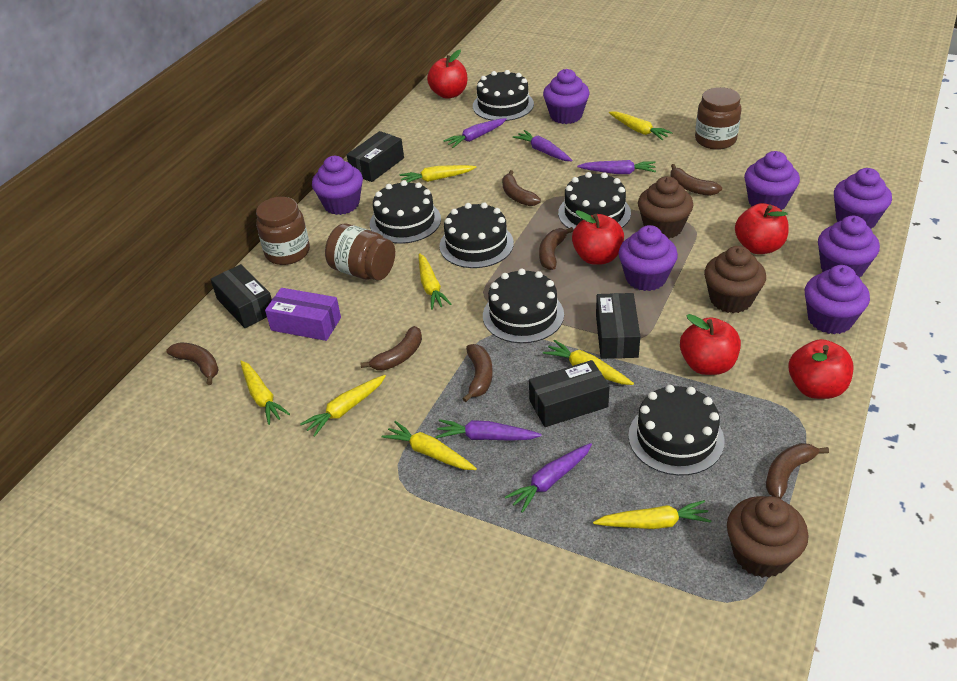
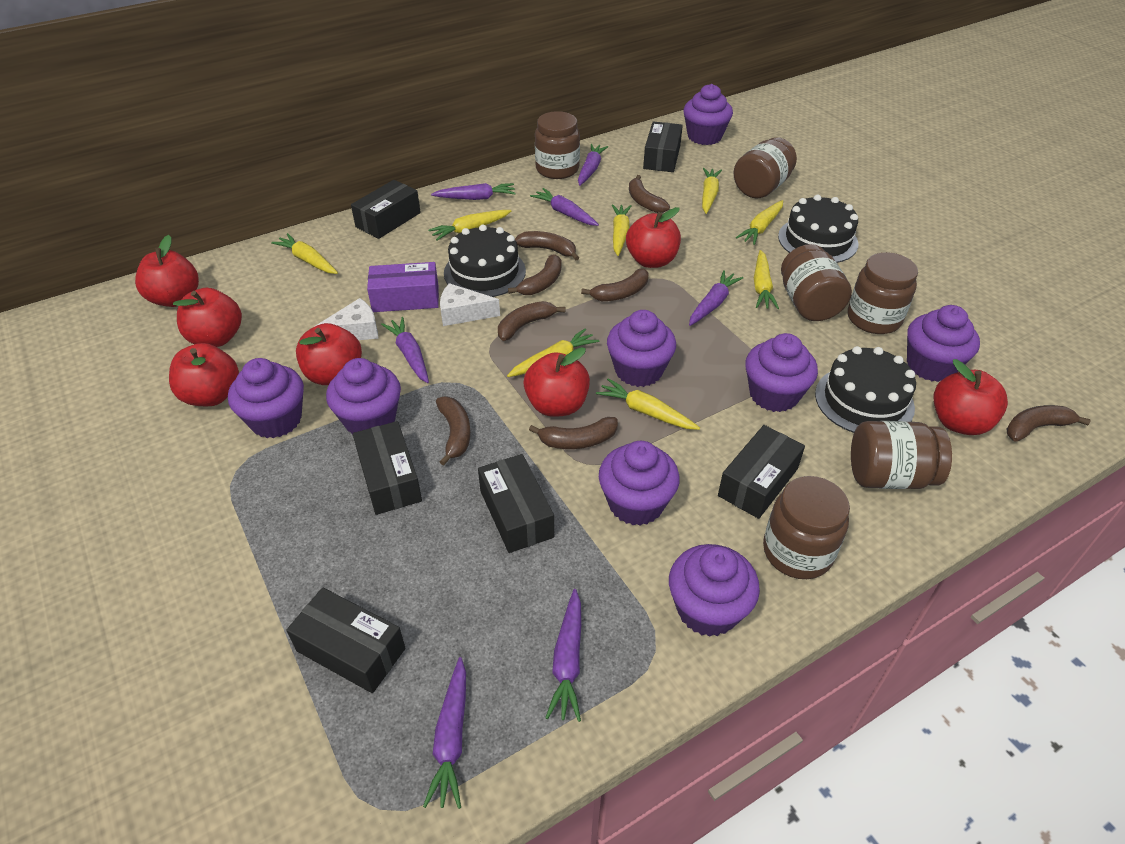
black box: 4 -> 6
black cake: 6 -> 3
brown banana: 7 -> 8
brown cupcake: 3 -> 0
brown jar: 3 -> 6
purple carrot: 5 -> 7
purple cupcake: 7 -> 8
red apple: 5 -> 7
white cheese: 0 -> 2

